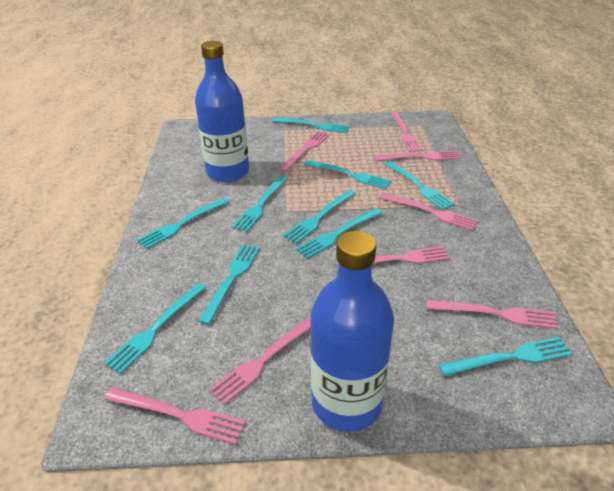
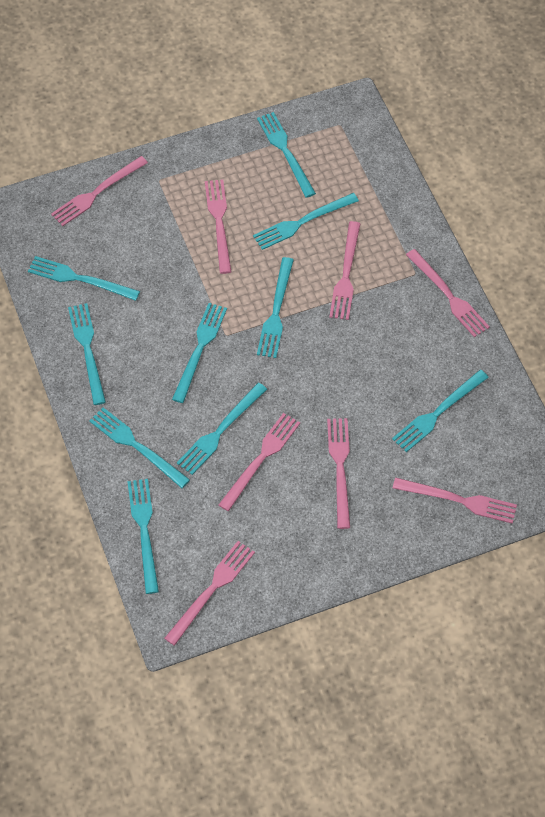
blue bottle: 2 -> 0

